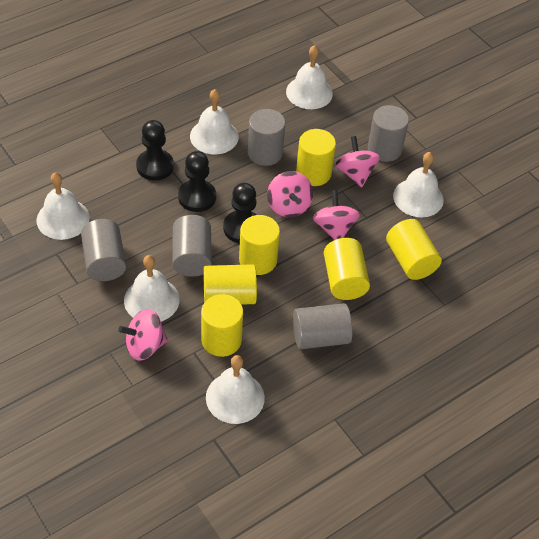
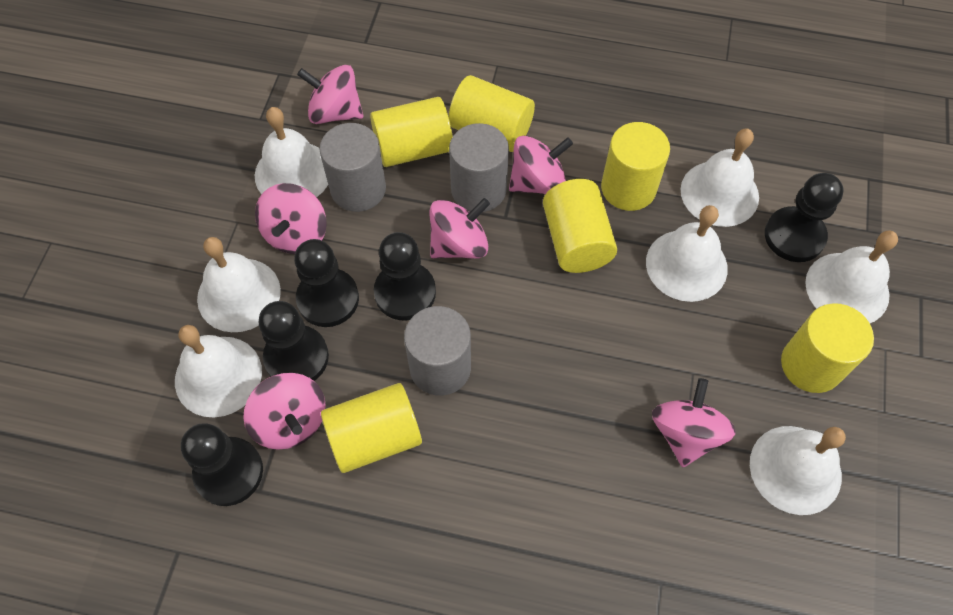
black pawn: 3 -> 5
grey cylinder: 5 -> 3
pink spinning top: 4 -> 6
white bell: 6 -> 7

